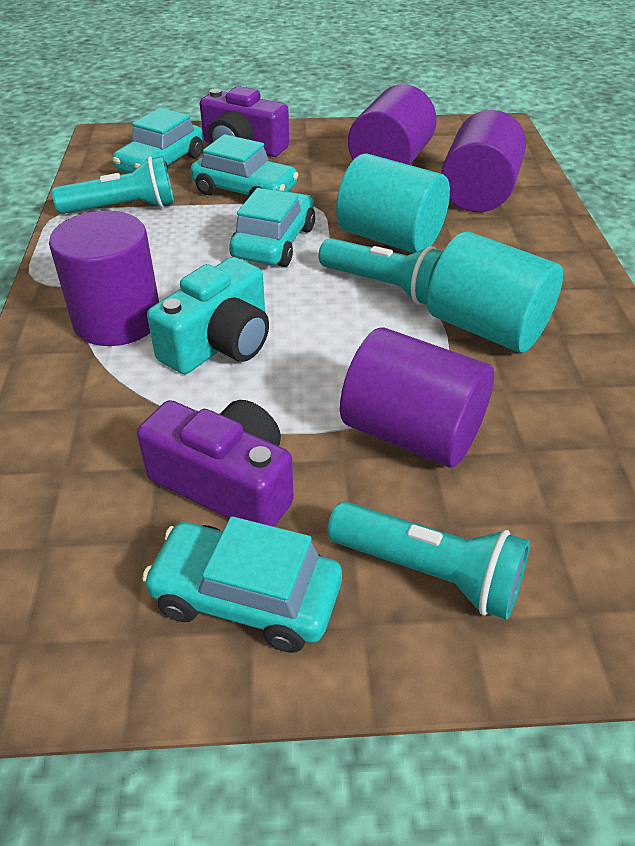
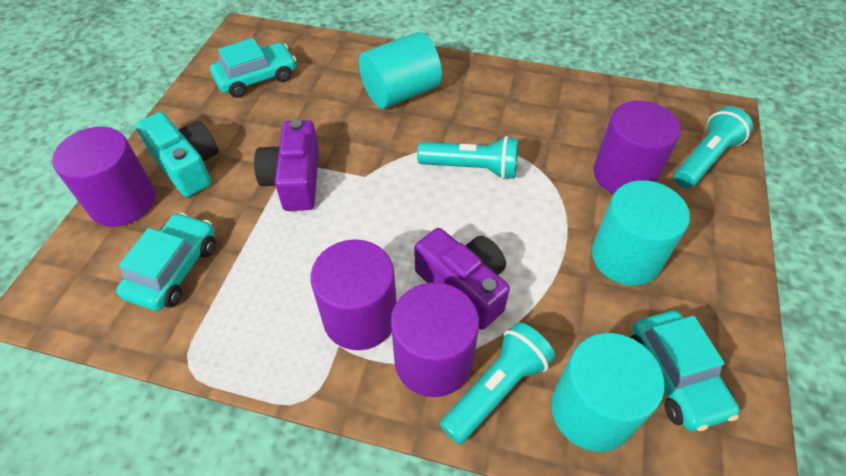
turquoise car: 4 -> 3
turquoise cylinder: 2 -> 3

